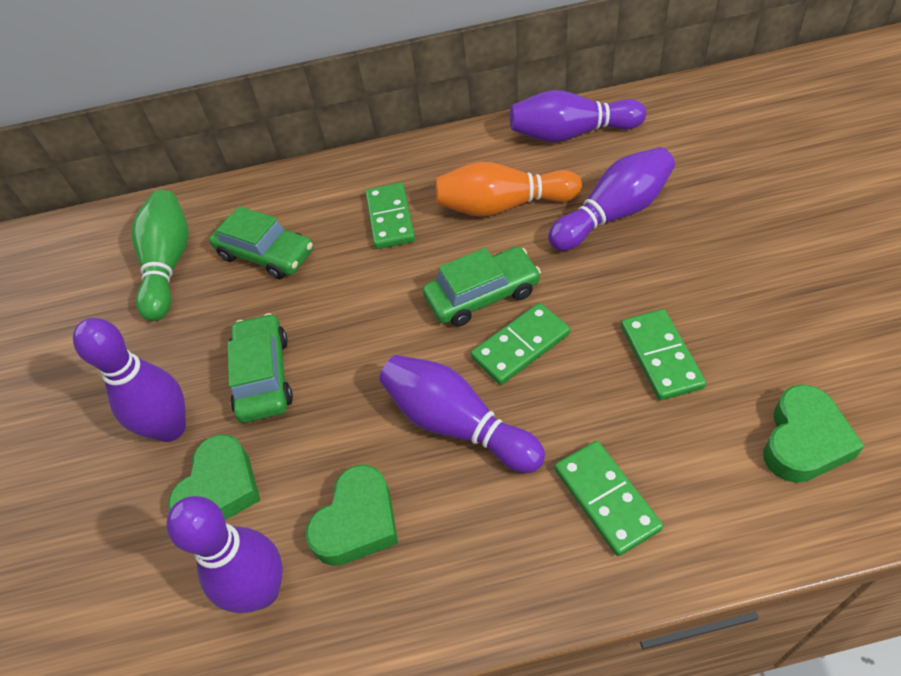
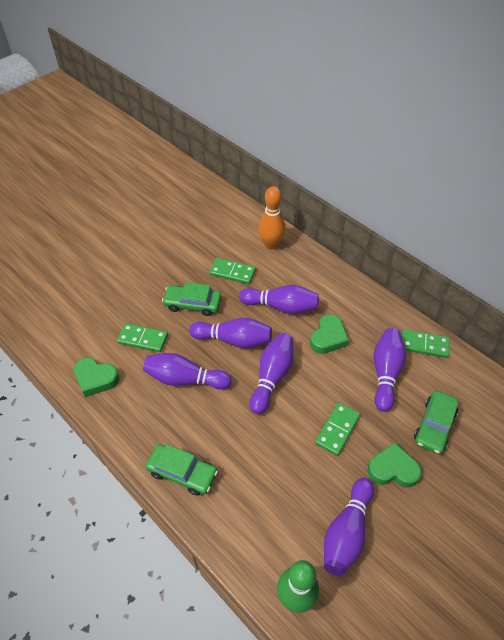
purple bowling pin: 5 -> 6

